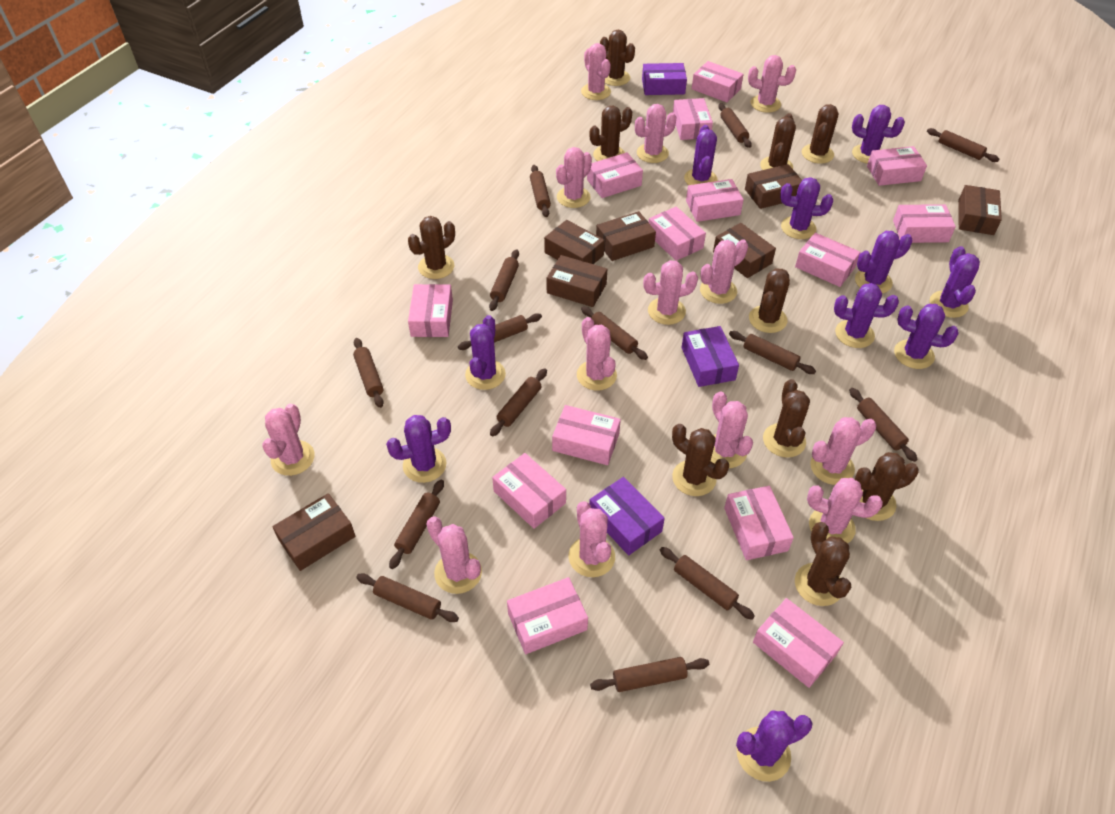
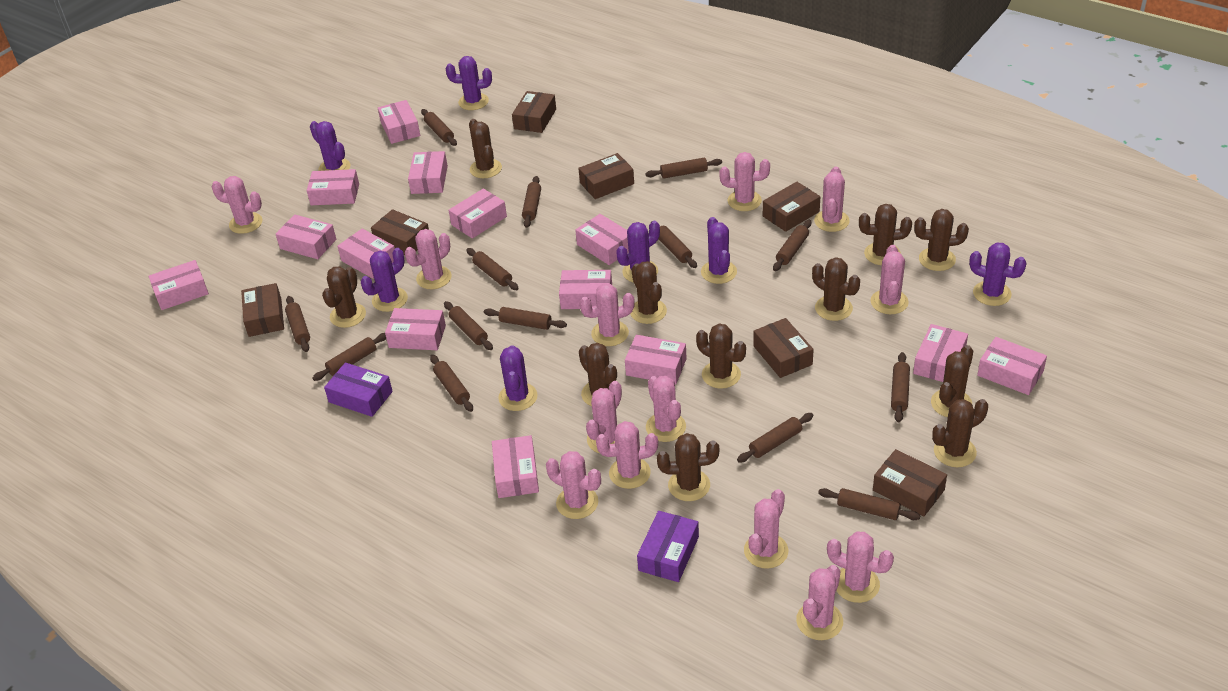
brown cactus: 10 -> 11
purple box: 3 -> 2
purple cactus: 10 -> 7

